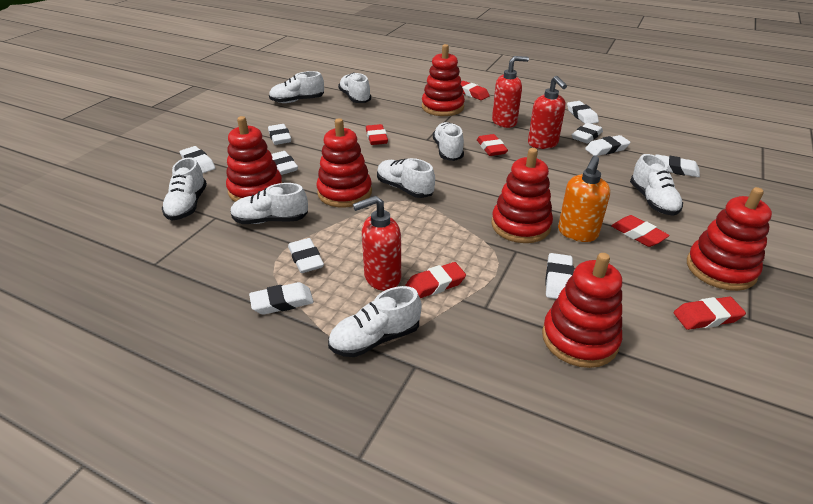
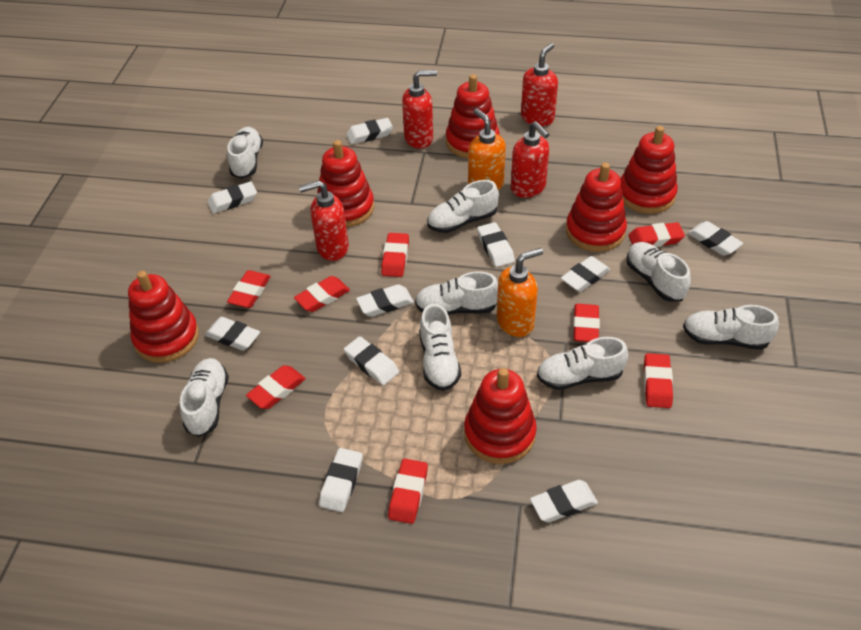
orange soap dispenser: 1 -> 2
red eraser: 6 -> 8
red soap dispenser: 3 -> 4

